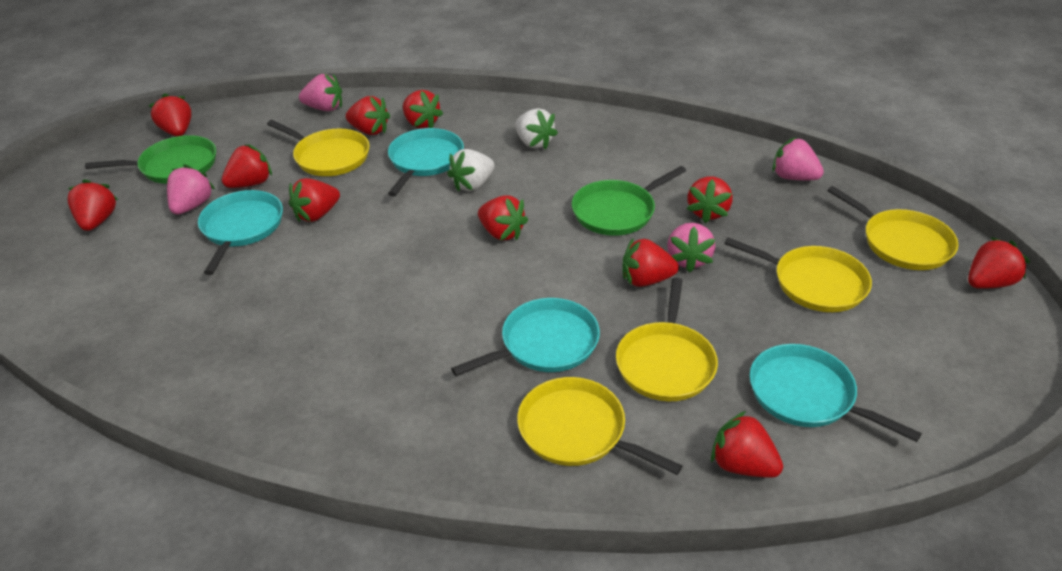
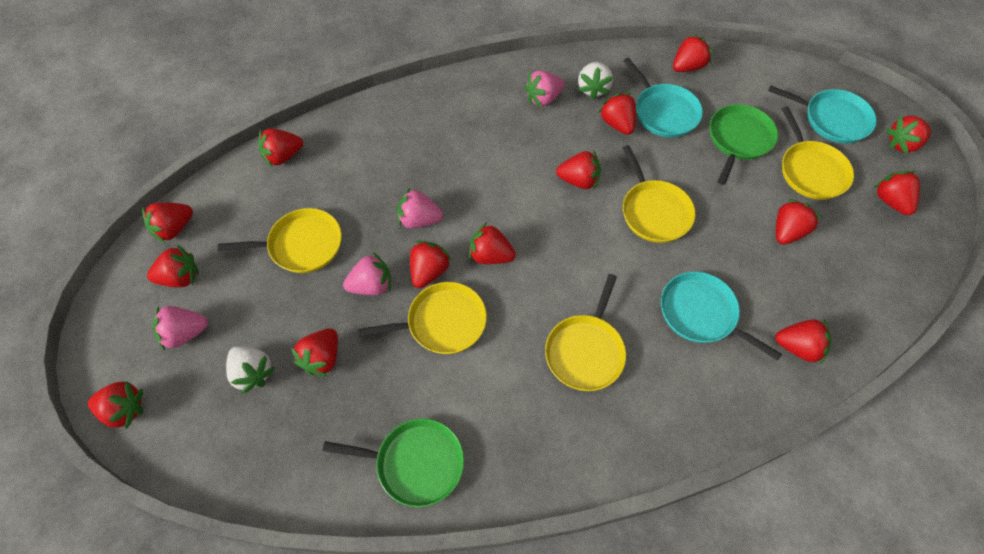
red strawberry: 11 -> 14
turquoise pan: 4 -> 3

